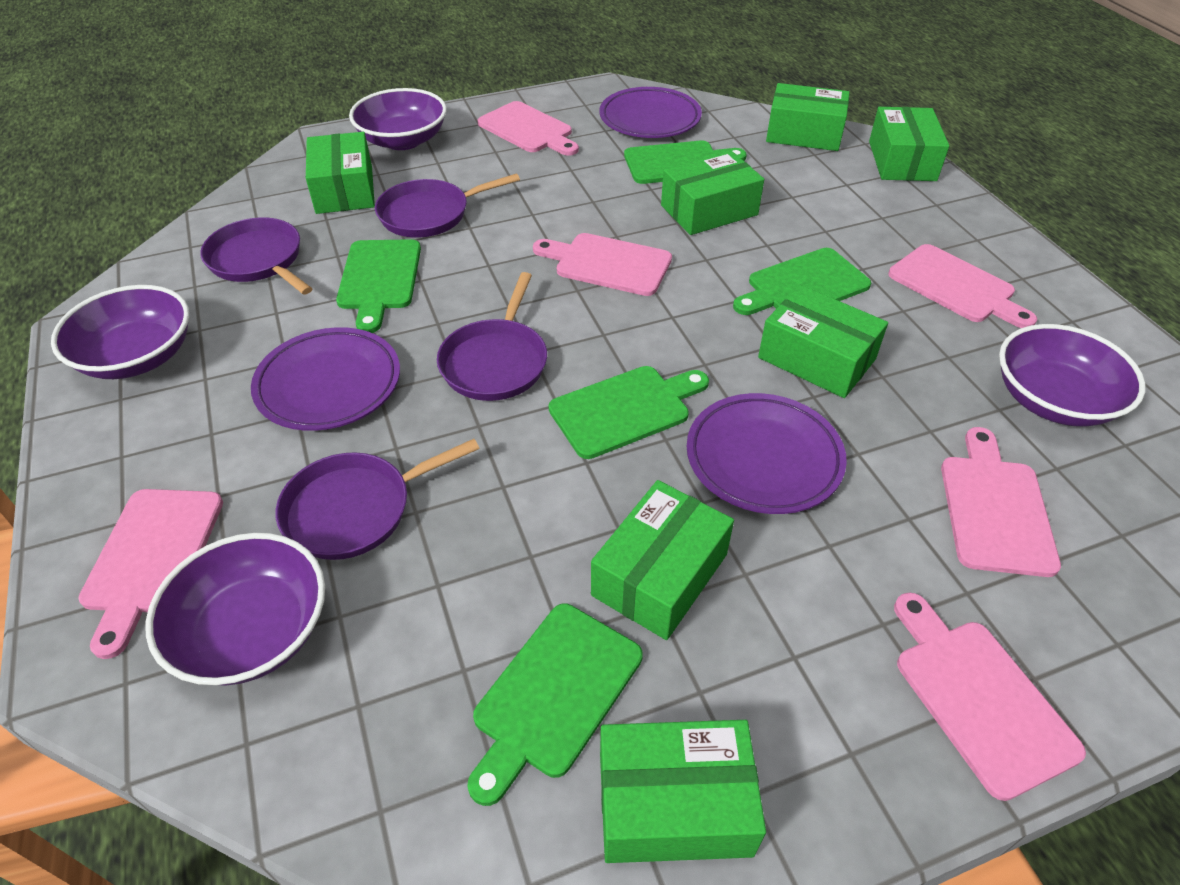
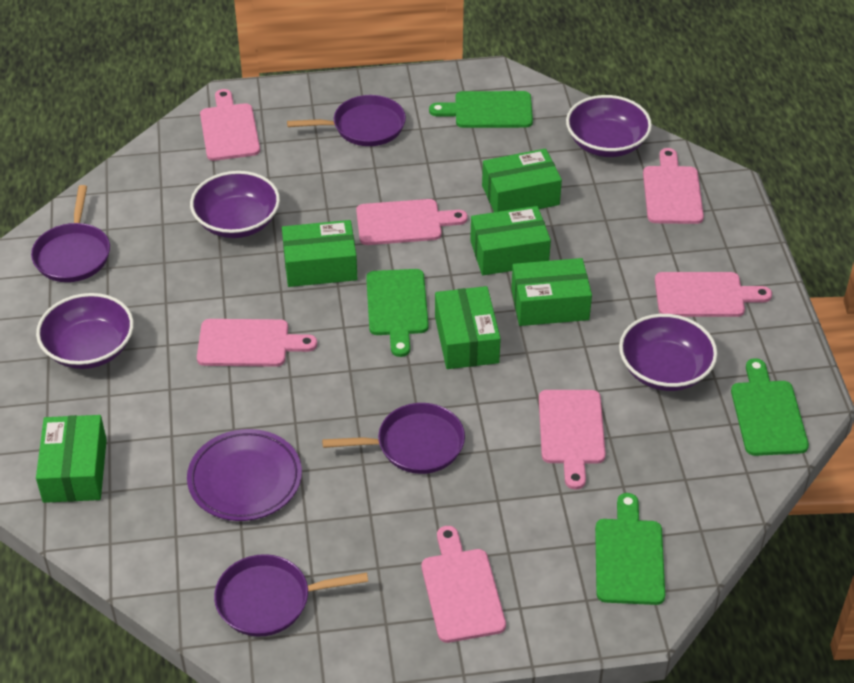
green box: 7 -> 6
green cutting board: 5 -> 4
pink cutting board: 6 -> 7
purple plate: 3 -> 1

